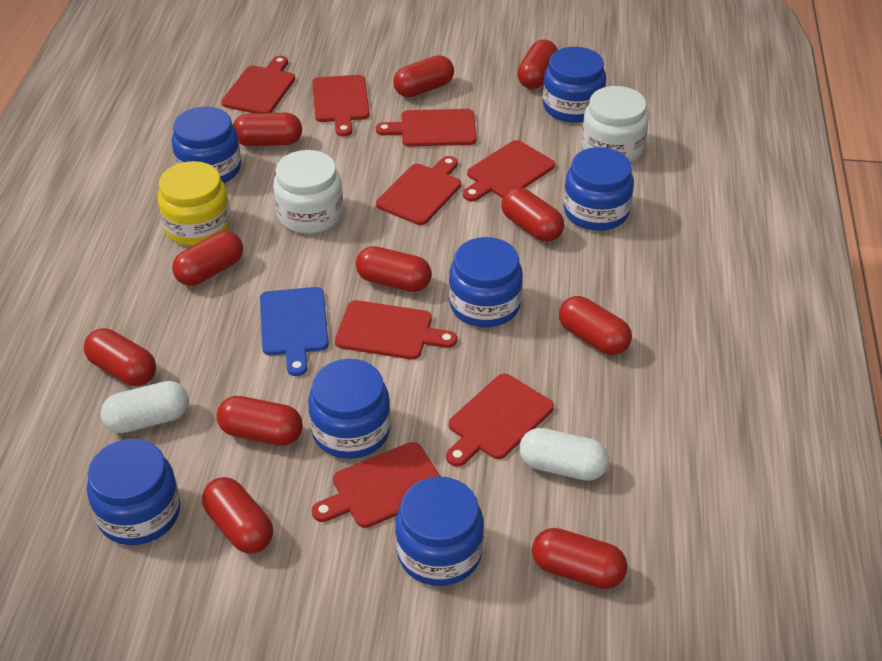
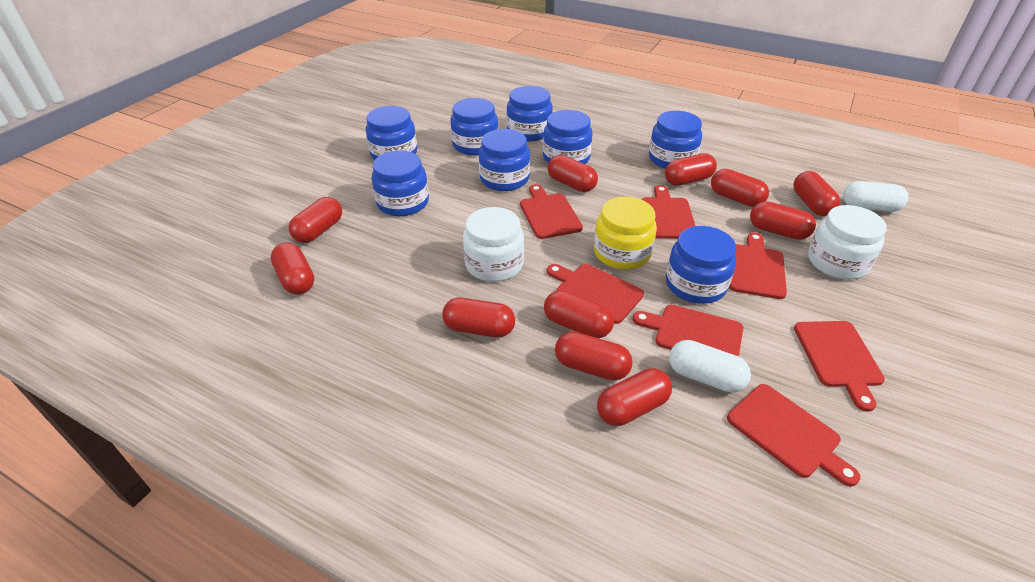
blue cutting board: 1 -> 0
blue jar: 7 -> 8
red cutting board: 8 -> 7

